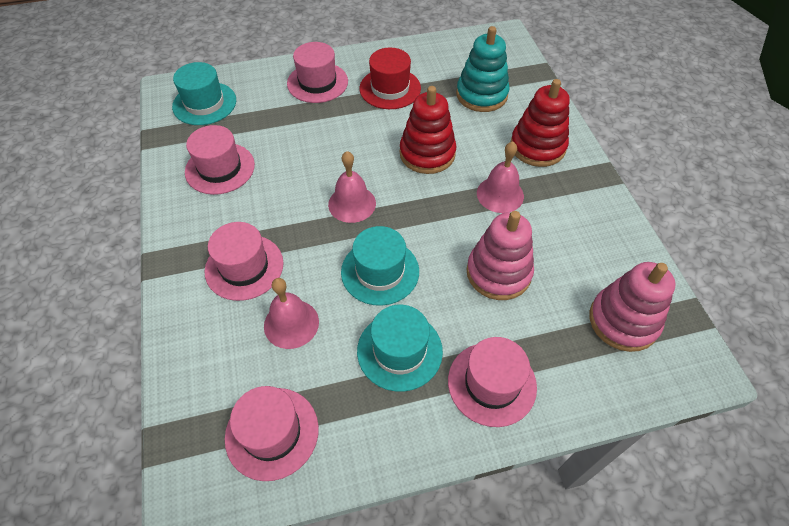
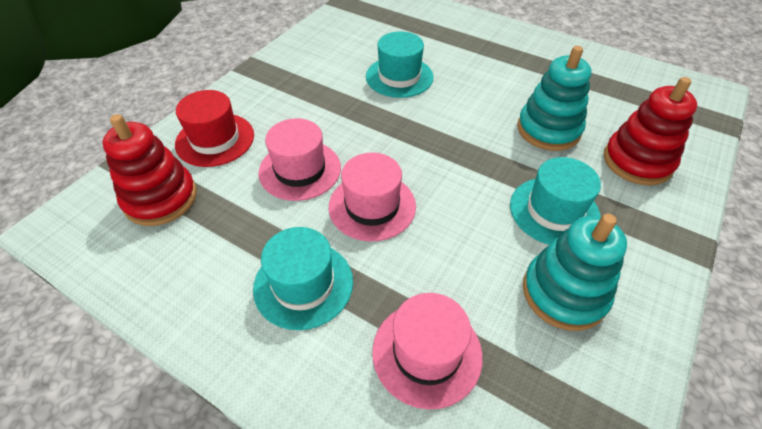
pink bell: 3 -> 0
pink hat: 5 -> 3
pink stacking toy: 2 -> 0
turquoise stacking toy: 1 -> 2

